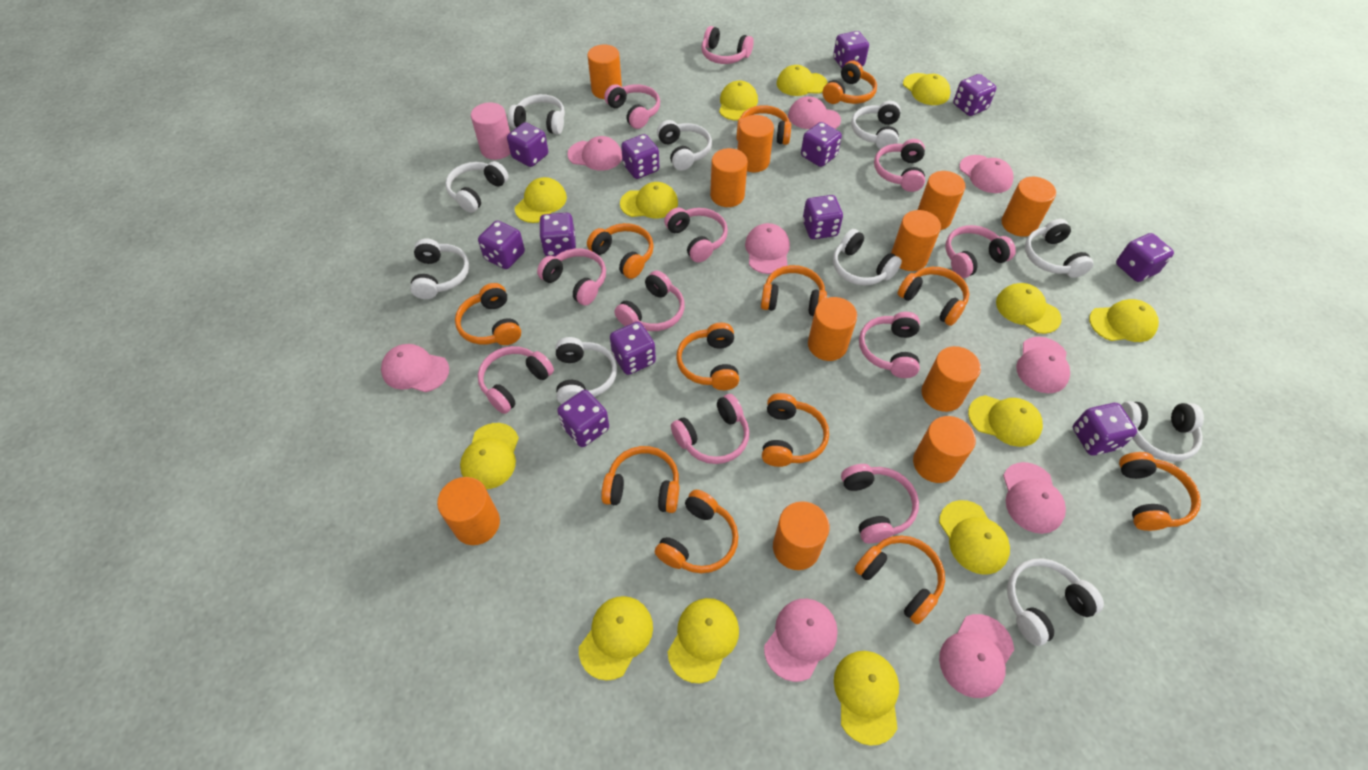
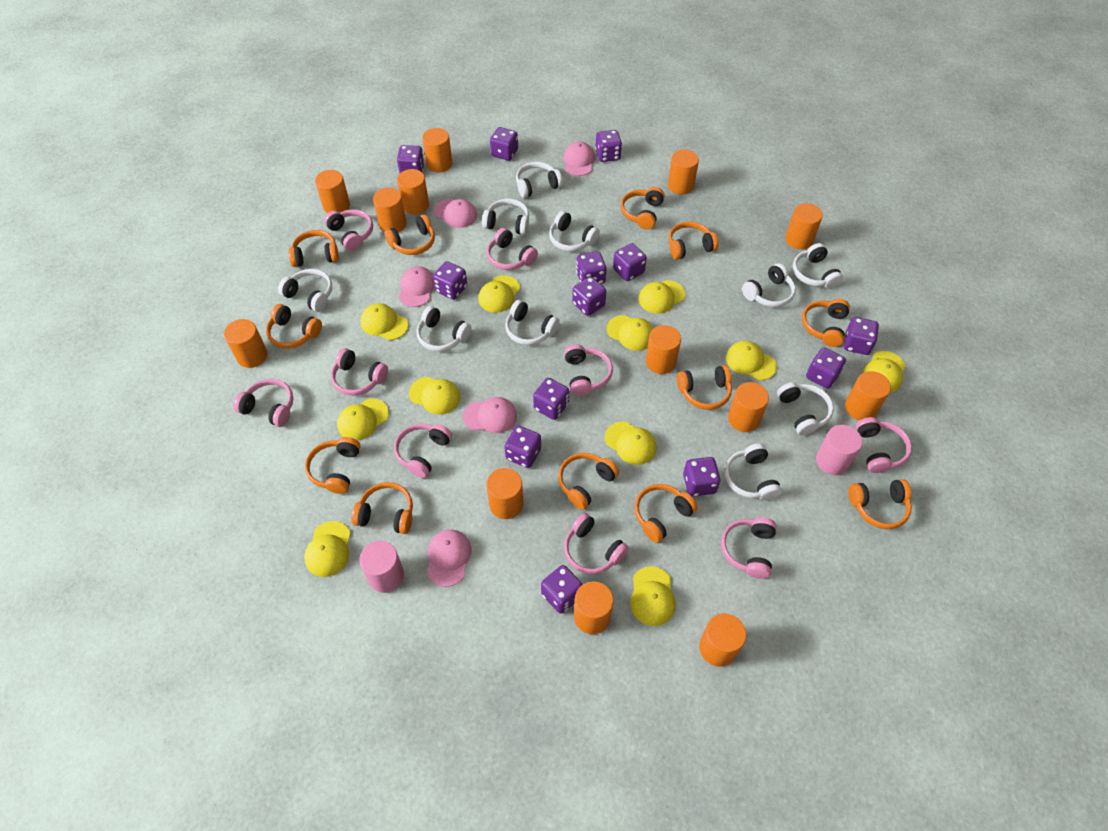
orange cylinder: 11 -> 13
pink cap: 9 -> 5
pink cylinder: 1 -> 2
pink headphones: 11 -> 9
purple dice: 12 -> 13
yellow cap: 13 -> 11

